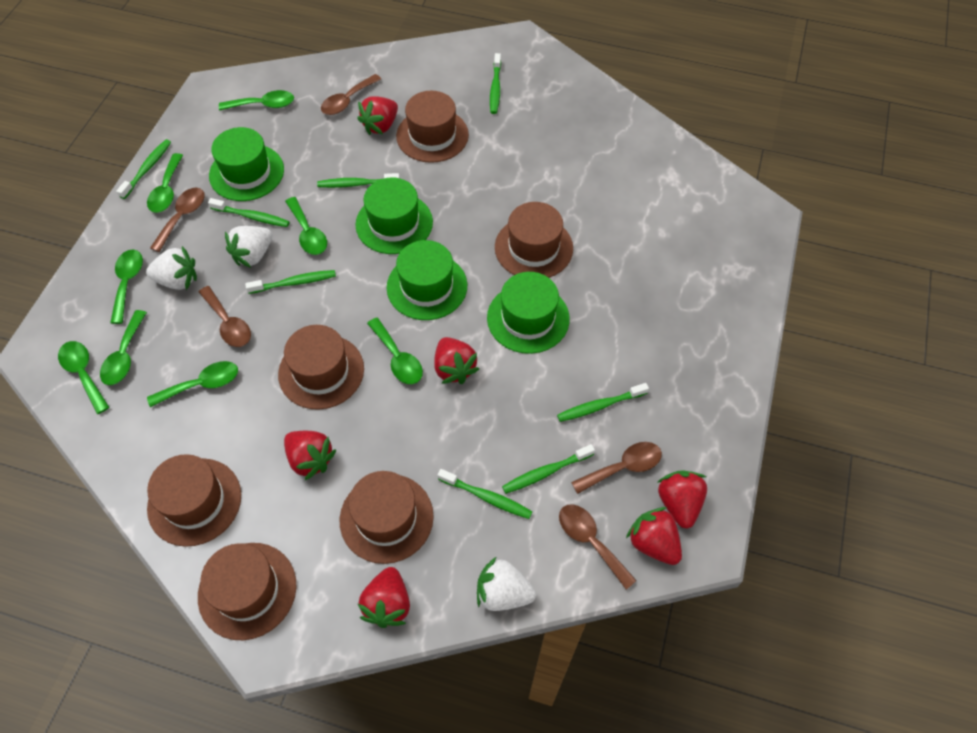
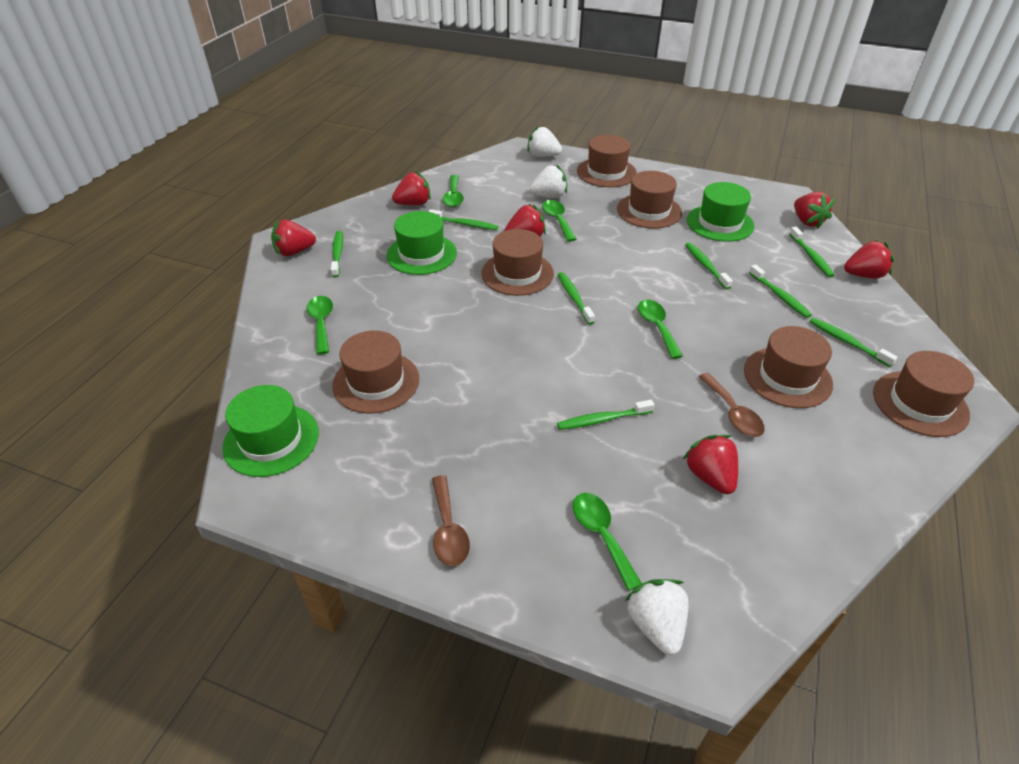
brown spoon: 5 -> 2
green hat: 4 -> 3
green spoon: 8 -> 5

